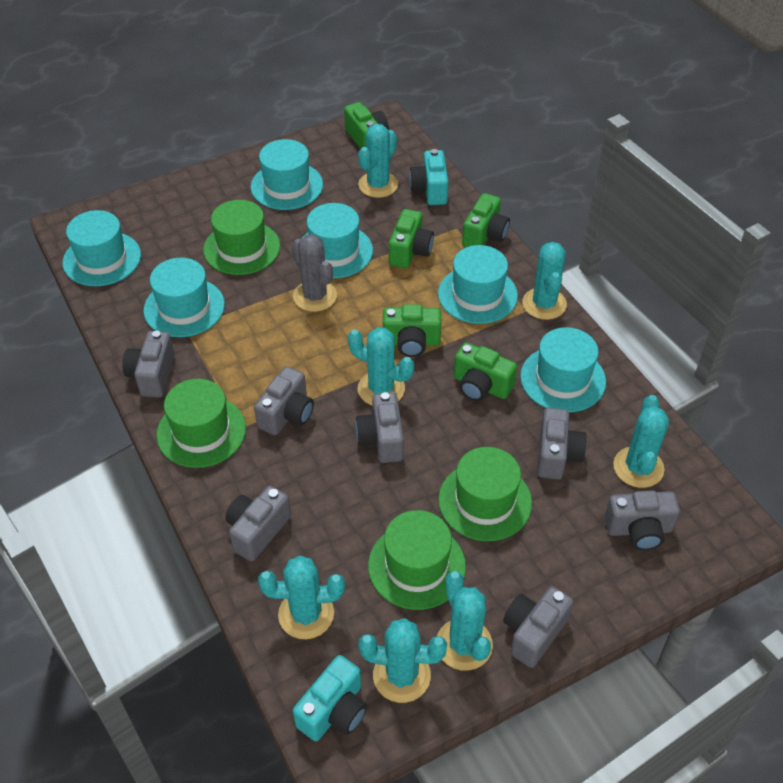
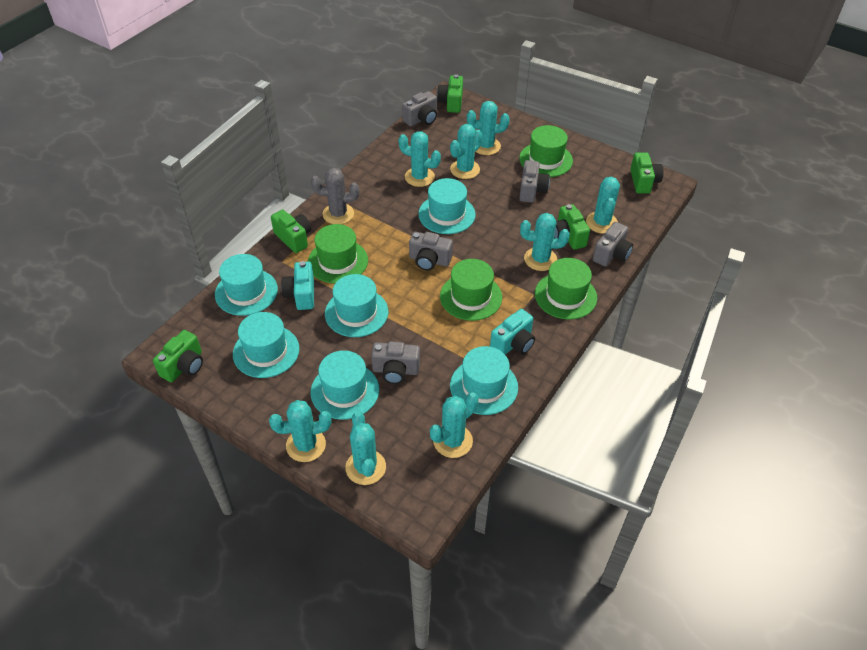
grey camera: 7 -> 5
turquoise cactus: 7 -> 8

